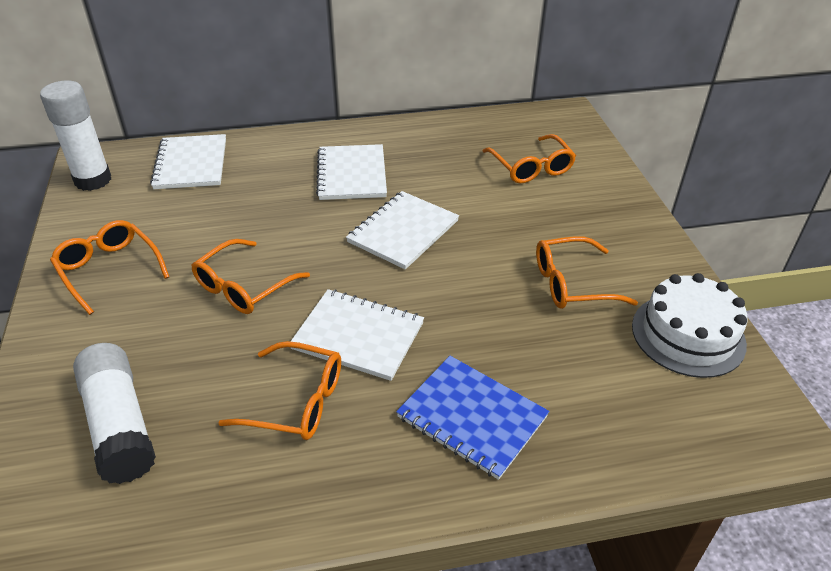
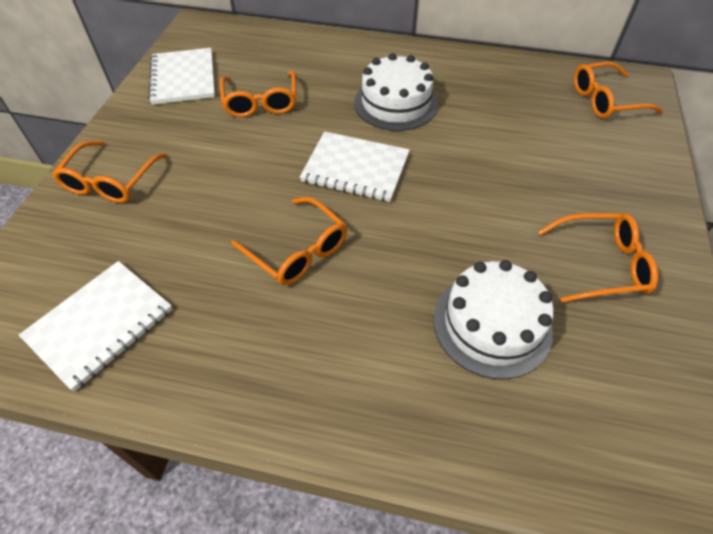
blue notebook: 1 -> 0
white cake: 1 -> 2
white glue stick: 2 -> 0
white notebook: 4 -> 3

